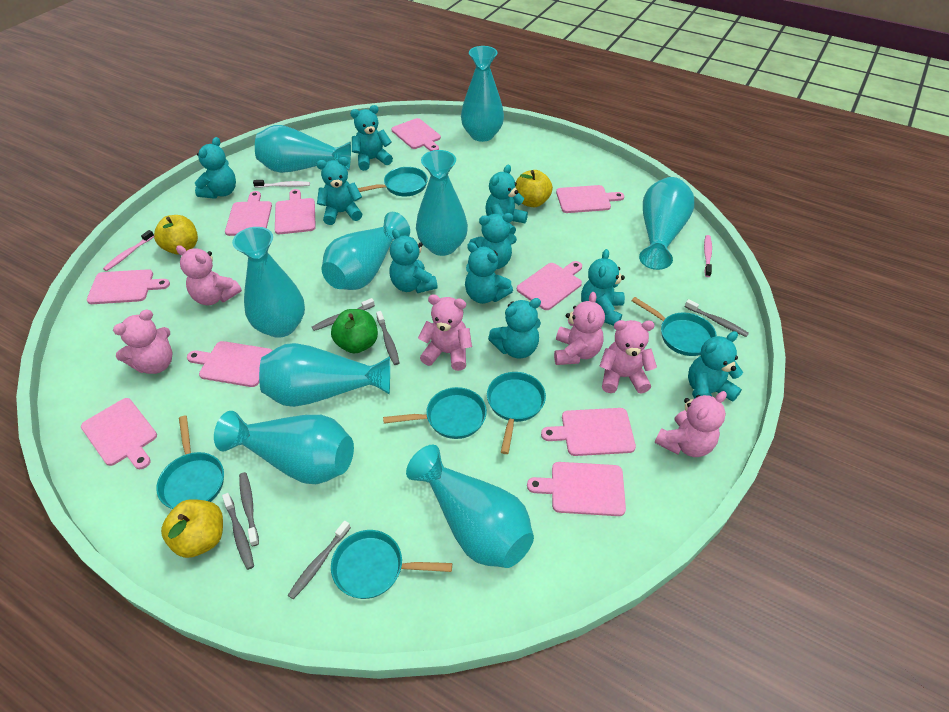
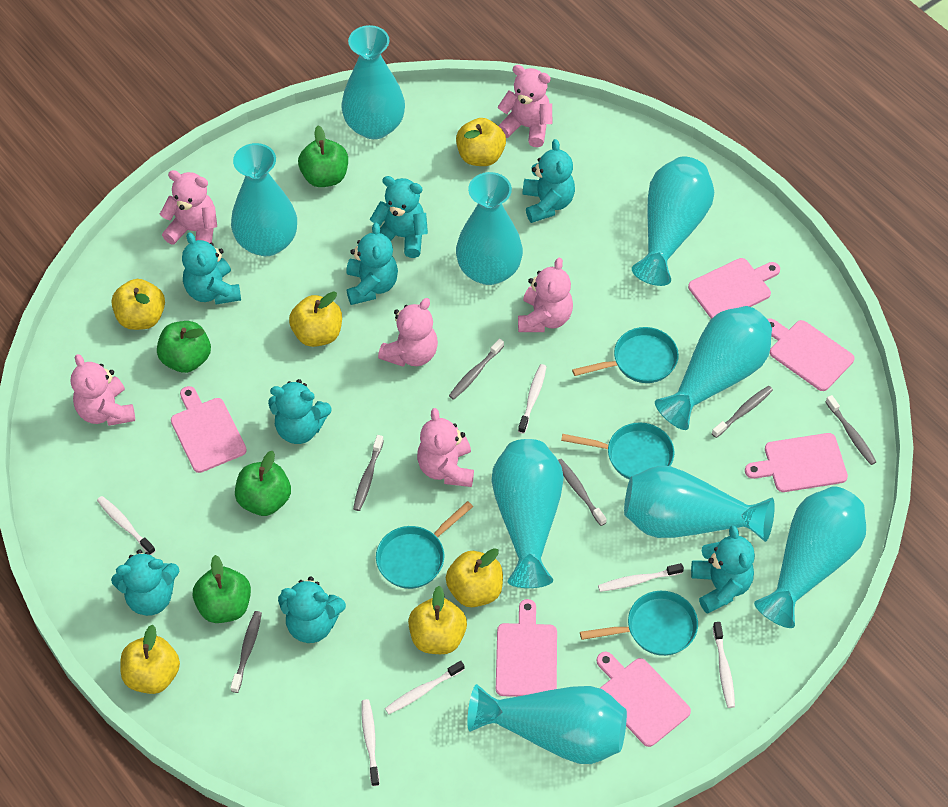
green apple: 1 -> 4
pink cutting board: 10 -> 6
pink toothbrush: 2 -> 0
turquoise pan: 6 -> 4
turquoise teddy bear: 10 -> 8
white toothbrush: 1 -> 6
yellow apple: 3 -> 6

